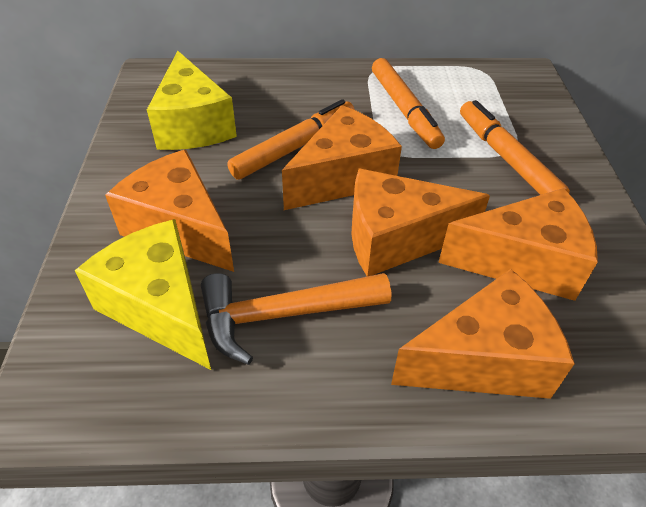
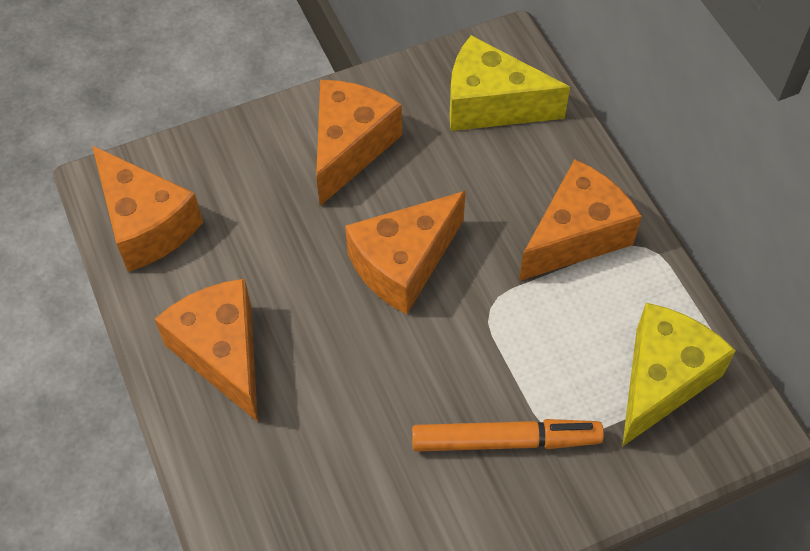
orange hammer: 1 -> 0
orange marker: 3 -> 1

